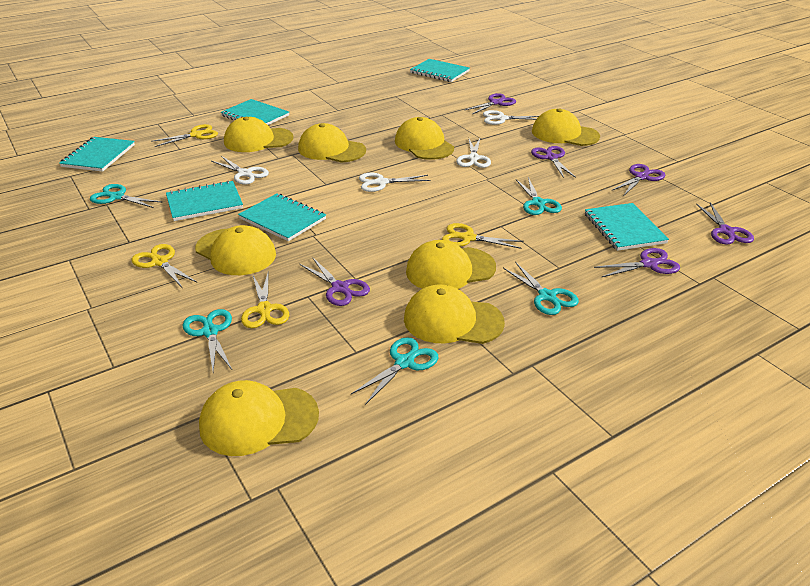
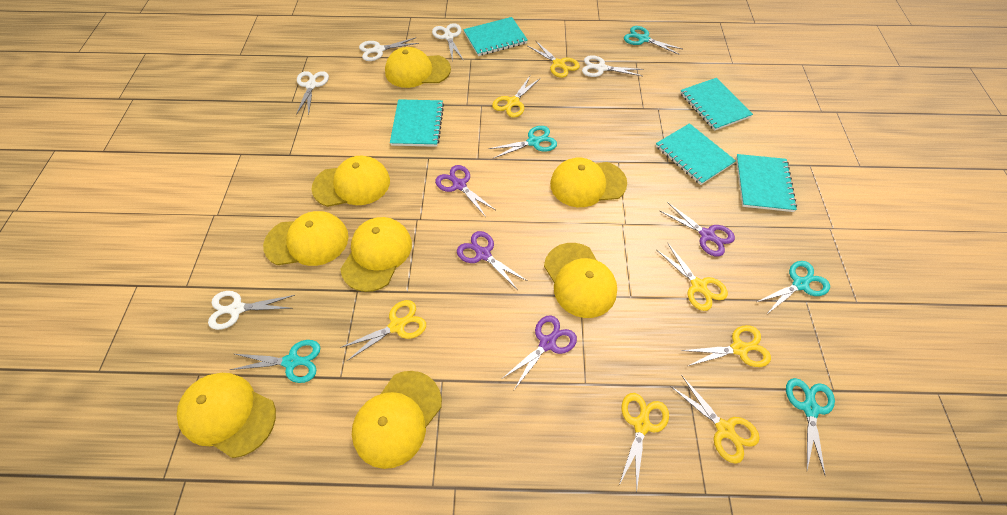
purple scissors: 6 -> 4
turquoise notebook: 6 -> 5
white scissors: 4 -> 5
yellow scissors: 4 -> 7

